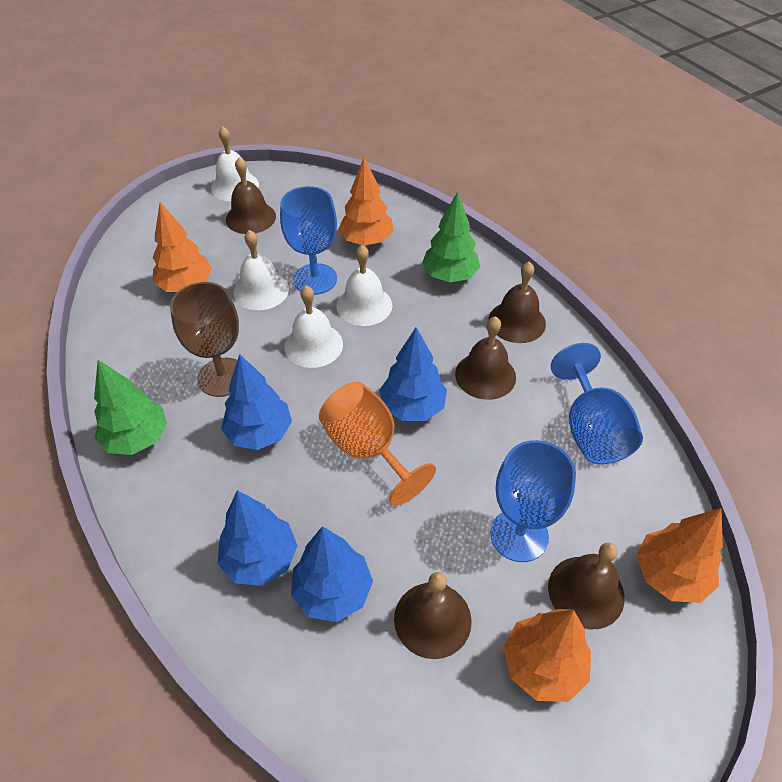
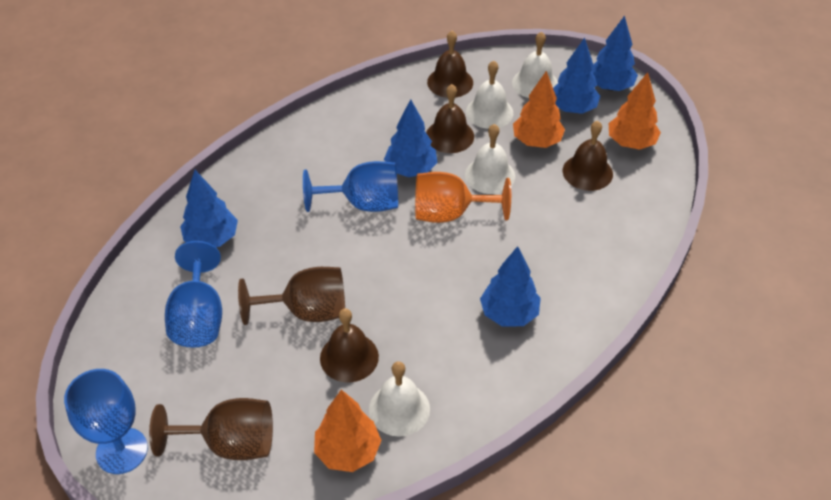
blue tree: 4 -> 5
brown bell: 5 -> 4
brown goblet: 1 -> 2
green tree: 2 -> 0
orange tree: 4 -> 3

